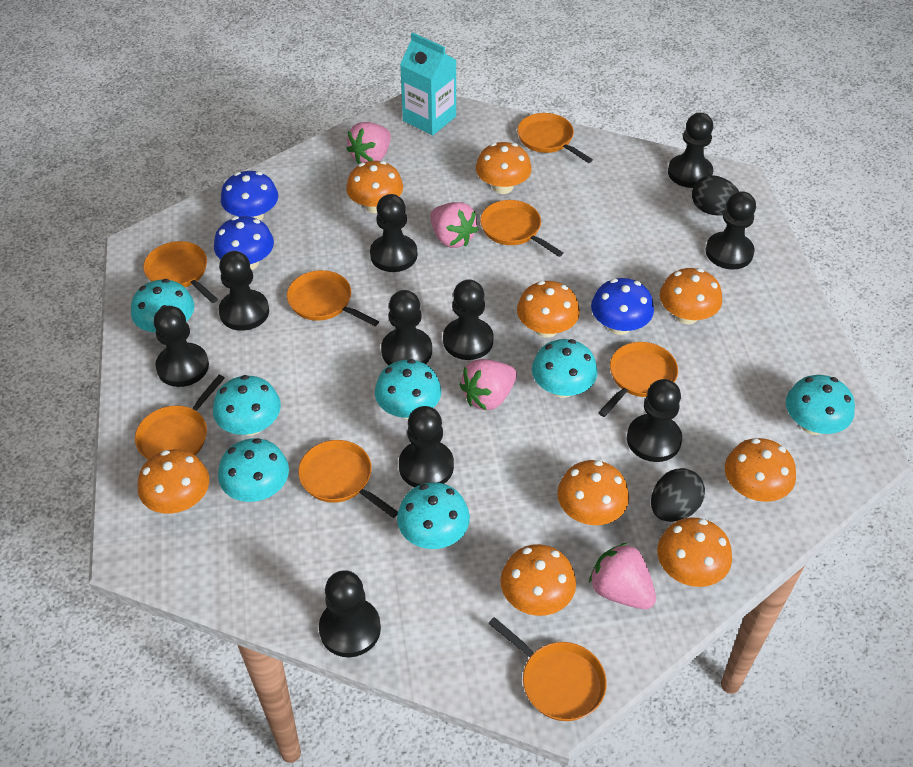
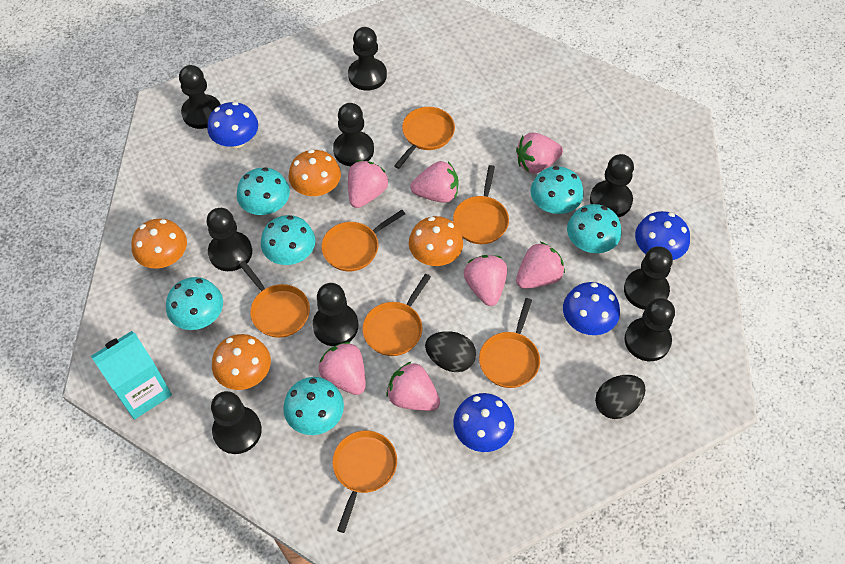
black pawn: 10 -> 9
blue mushroom: 3 -> 4
orange mushroom: 9 -> 4
orange pan: 8 -> 7
pink strawberry: 4 -> 7
turquoise mushroom: 7 -> 6

